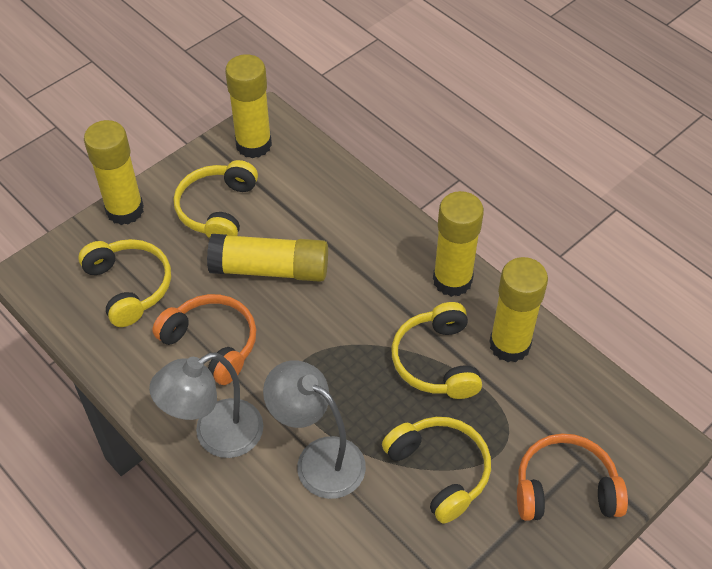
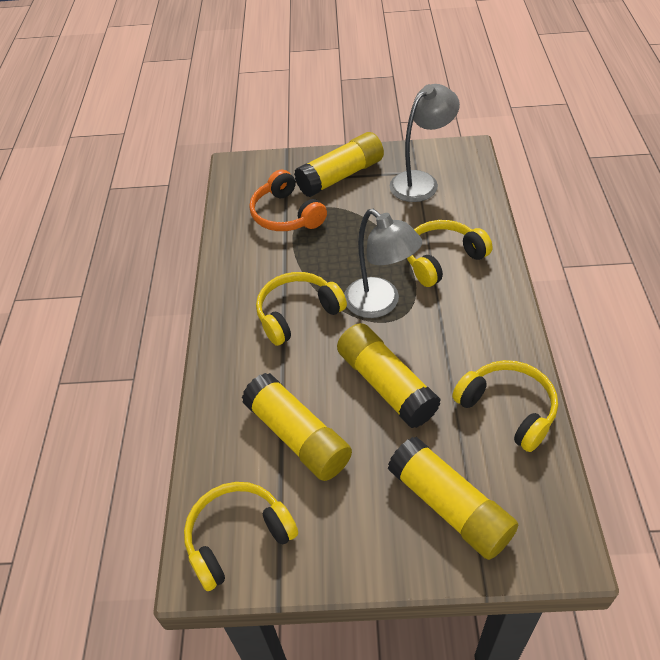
orange headphones: 2 -> 1
yellow glue stick: 5 -> 4

